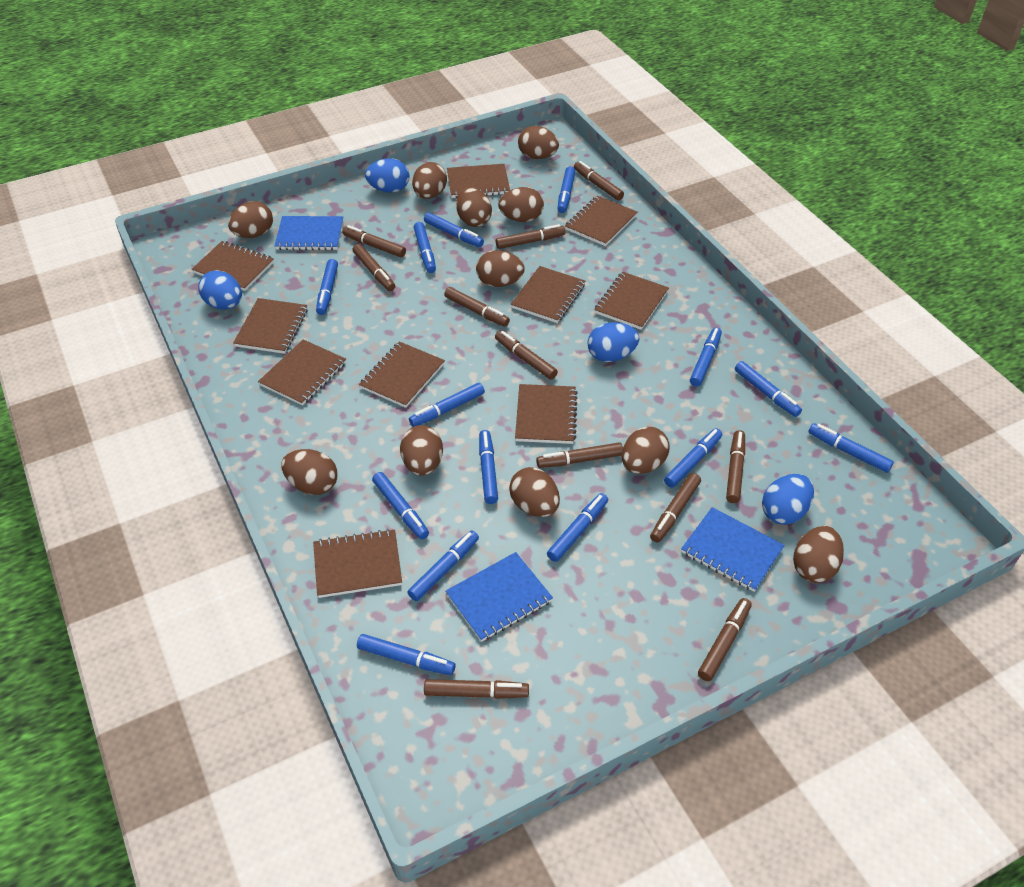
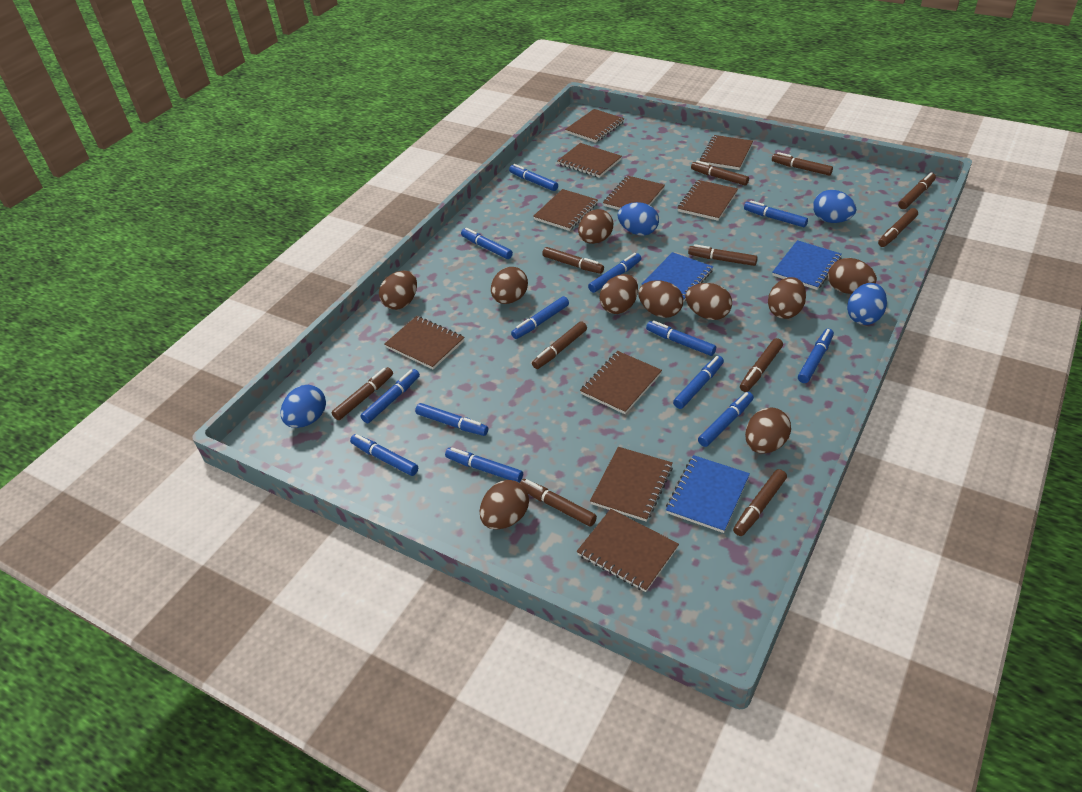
blue marker: 14 -> 13
brown egg: 11 -> 10

